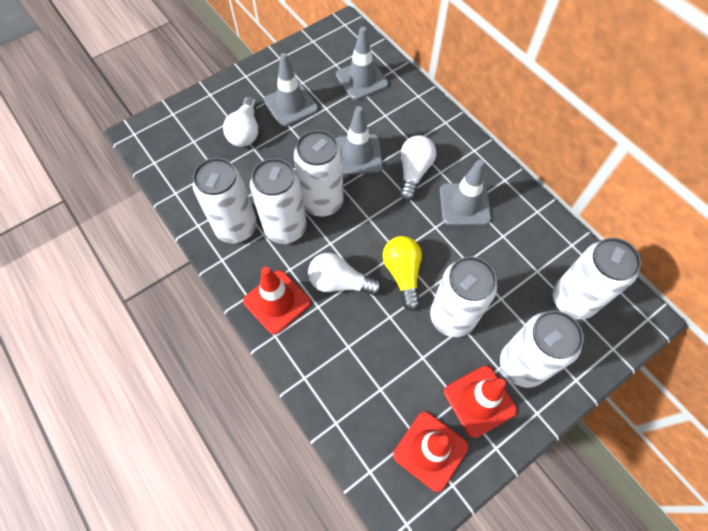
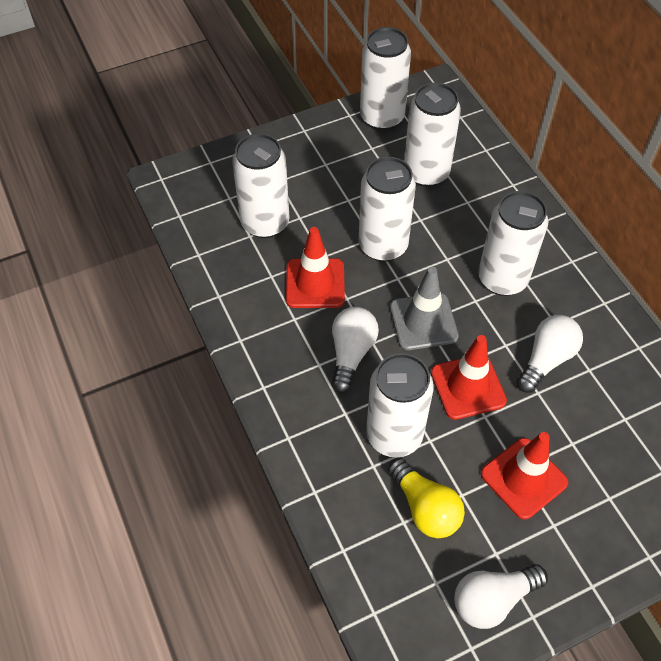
grey traffic cone: 4 -> 1

